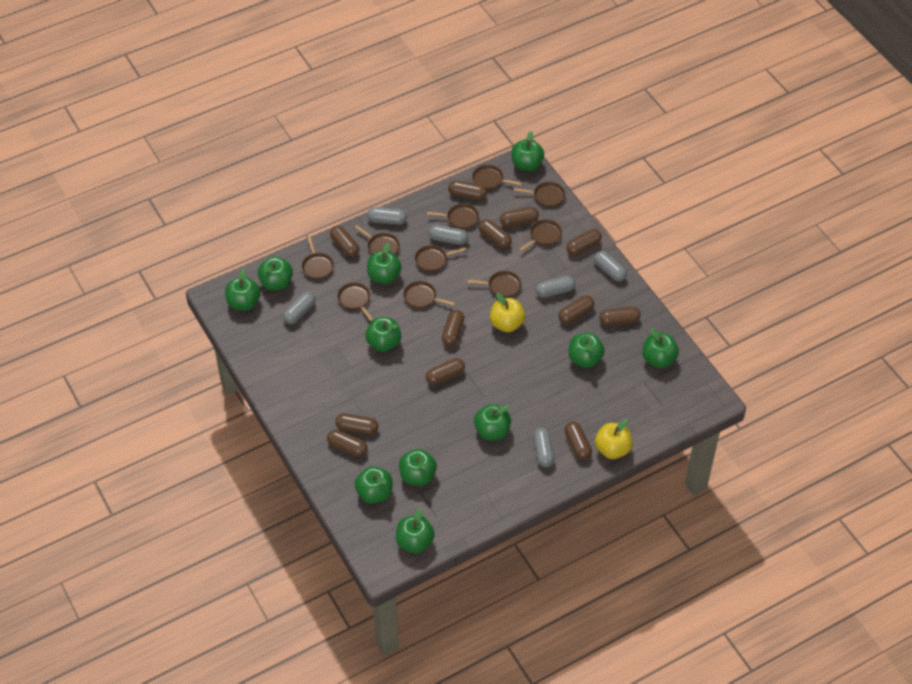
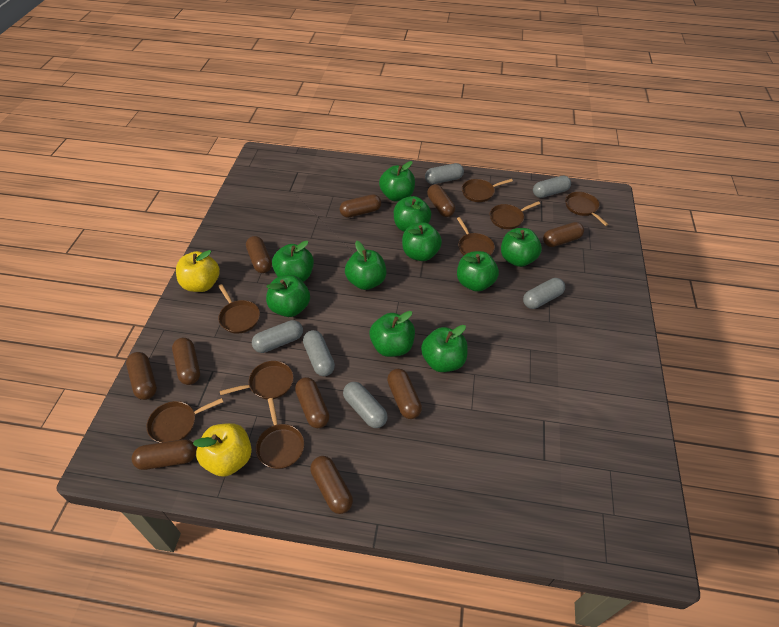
brown capsule: 12 -> 10
brown pan: 10 -> 8
green apple: 11 -> 10

